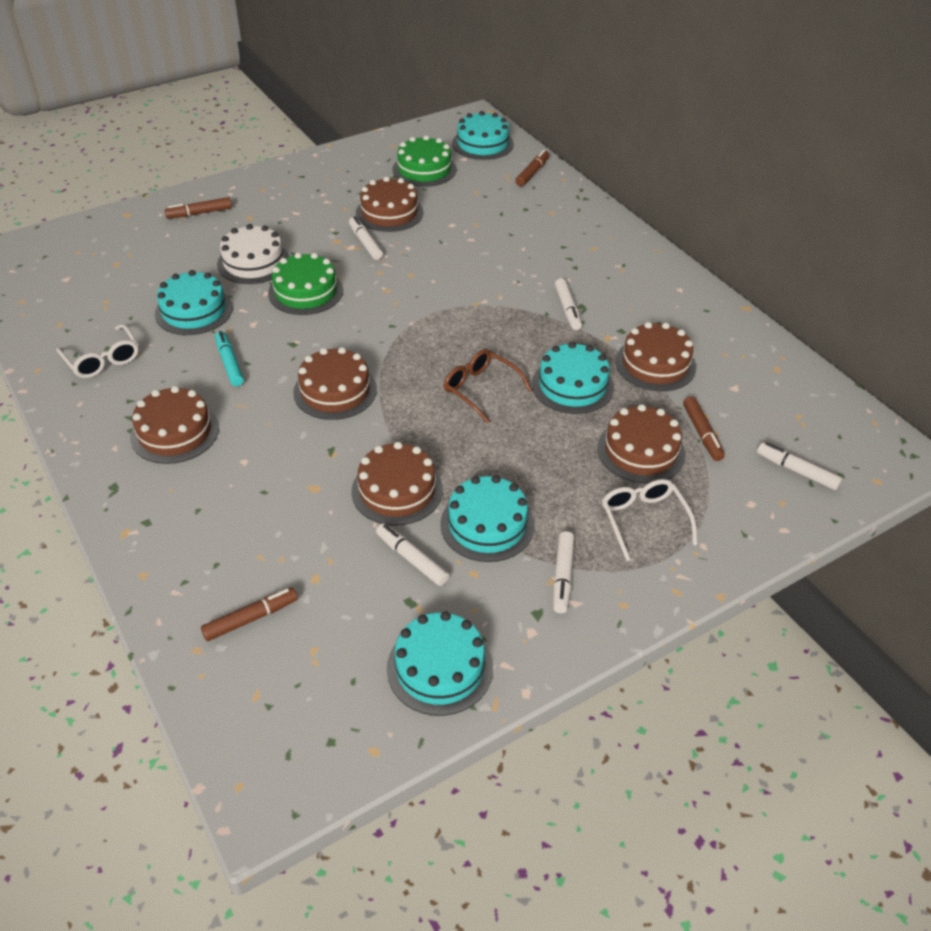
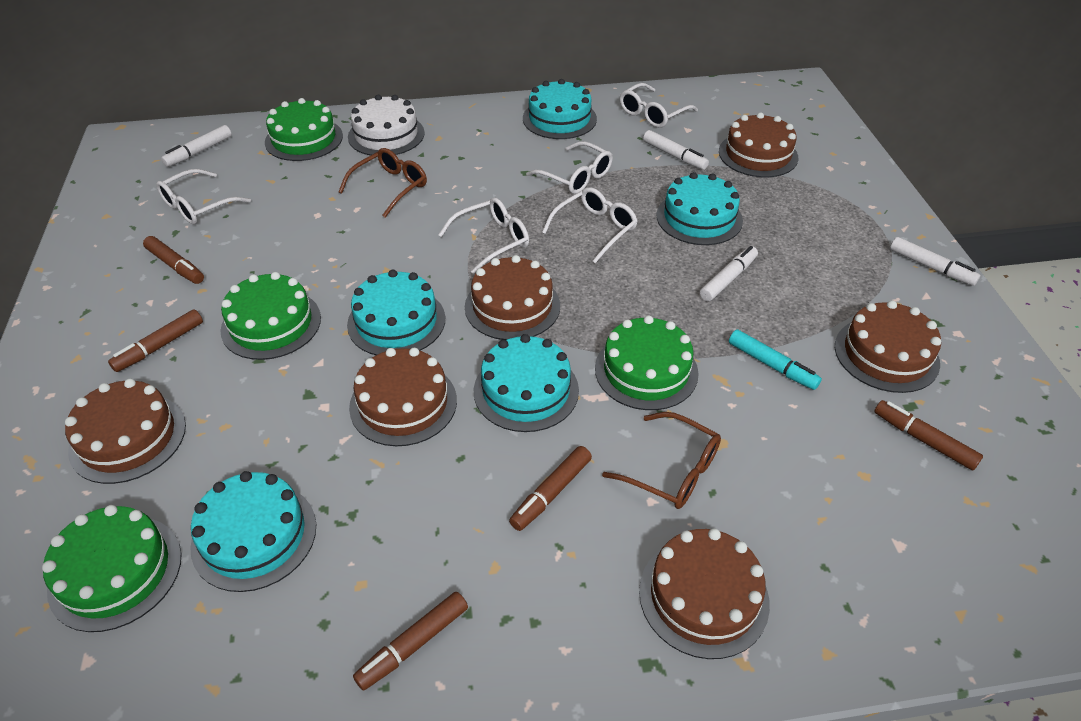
brown glasses: 1 -> 2
brown marker: 4 -> 5
green cake: 2 -> 4
white glasses: 2 -> 5
white marker: 5 -> 4

